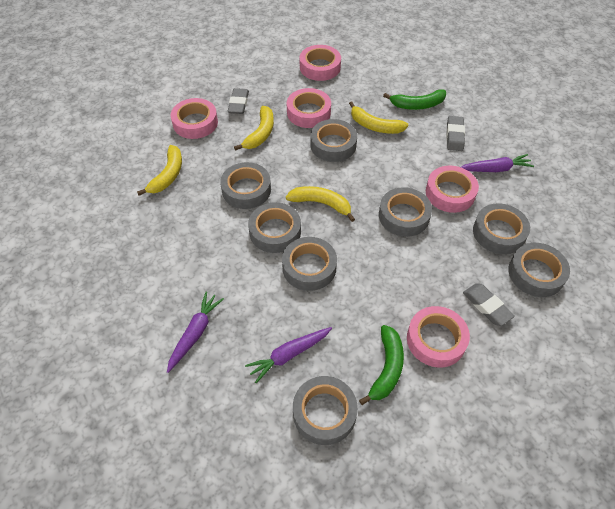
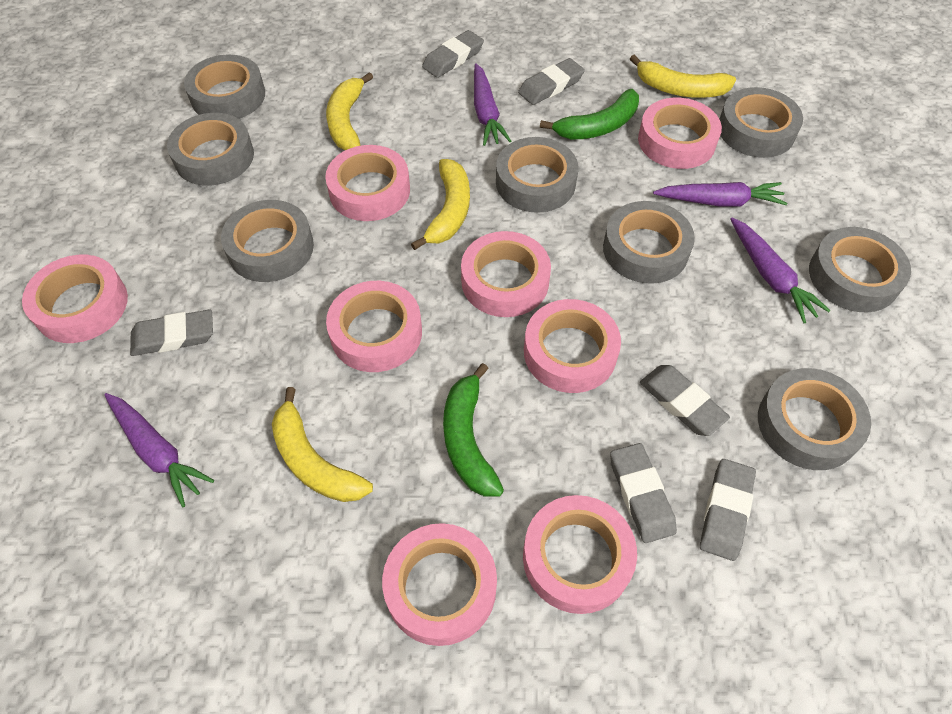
grey eraser: 3 -> 6
pink tape: 5 -> 8
purple carrot: 3 -> 4

